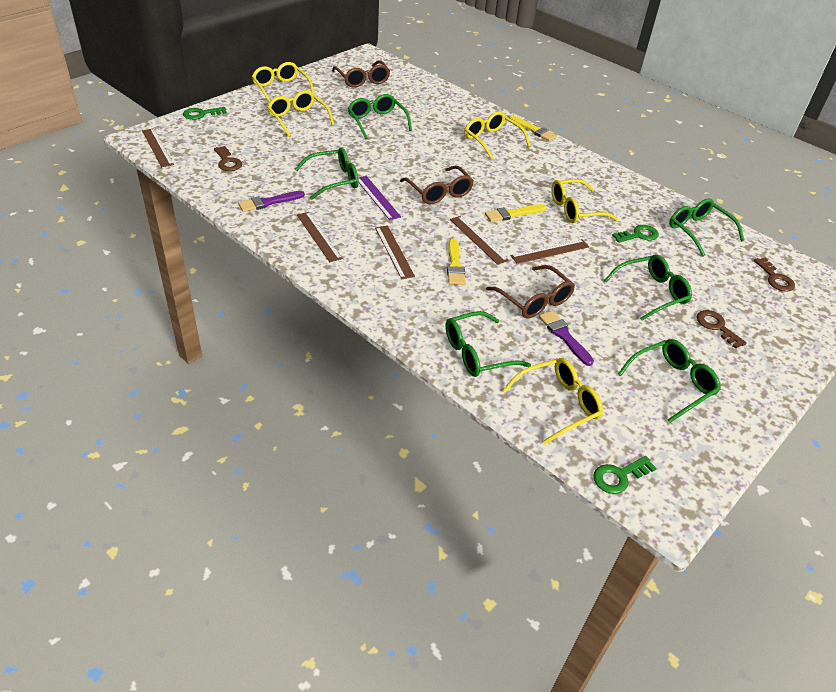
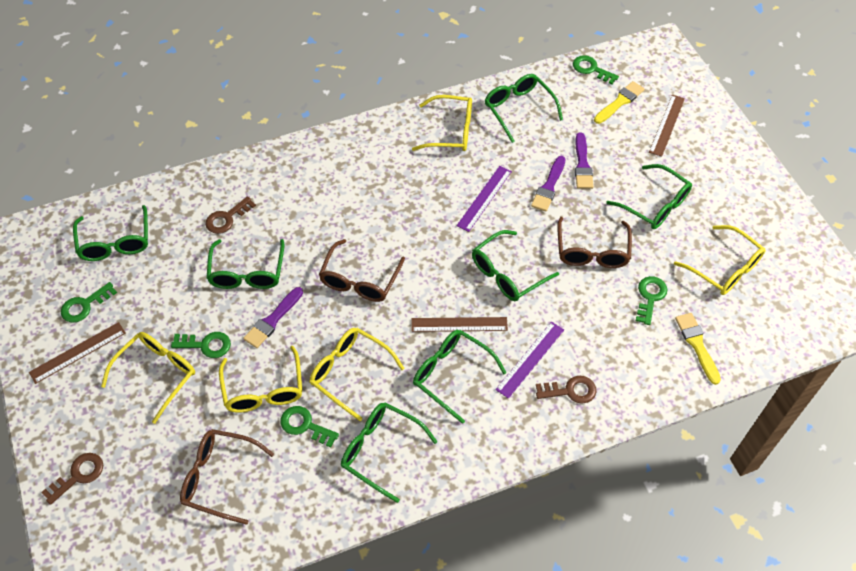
brown ruler: 5 -> 3
green glasses: 6 -> 7
green key: 3 -> 5
purple brush: 2 -> 3
purple ruler: 1 -> 2
yellow brush: 3 -> 2

